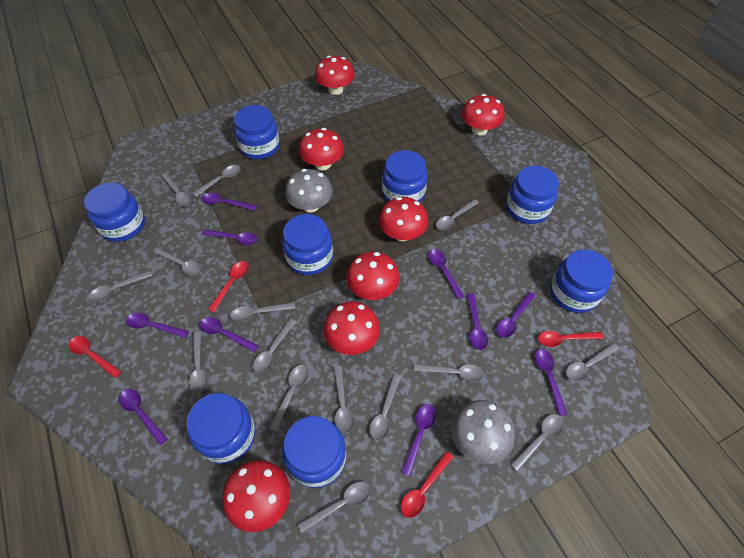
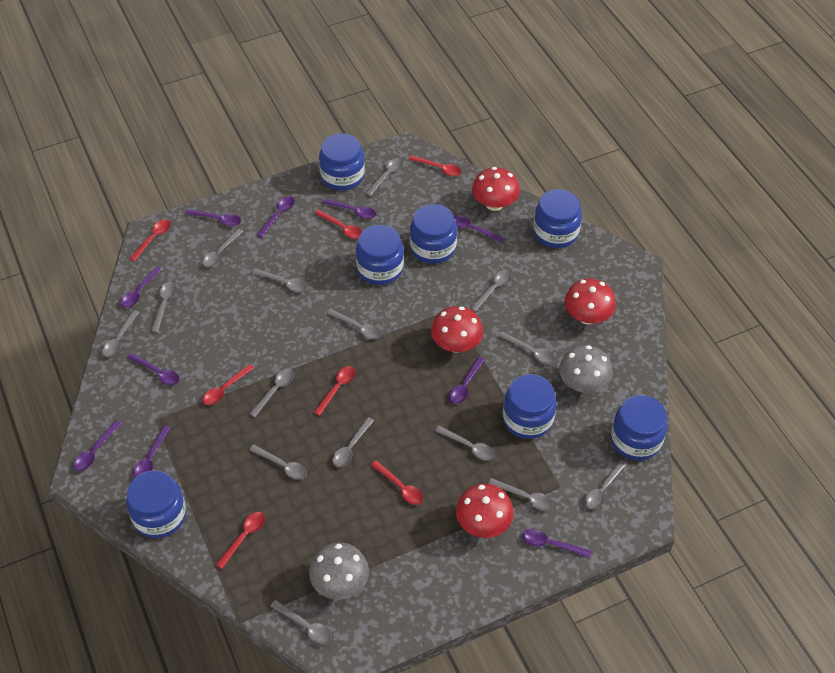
blue jar: 8 -> 7
red mushroom: 7 -> 4
red spoon: 4 -> 7

